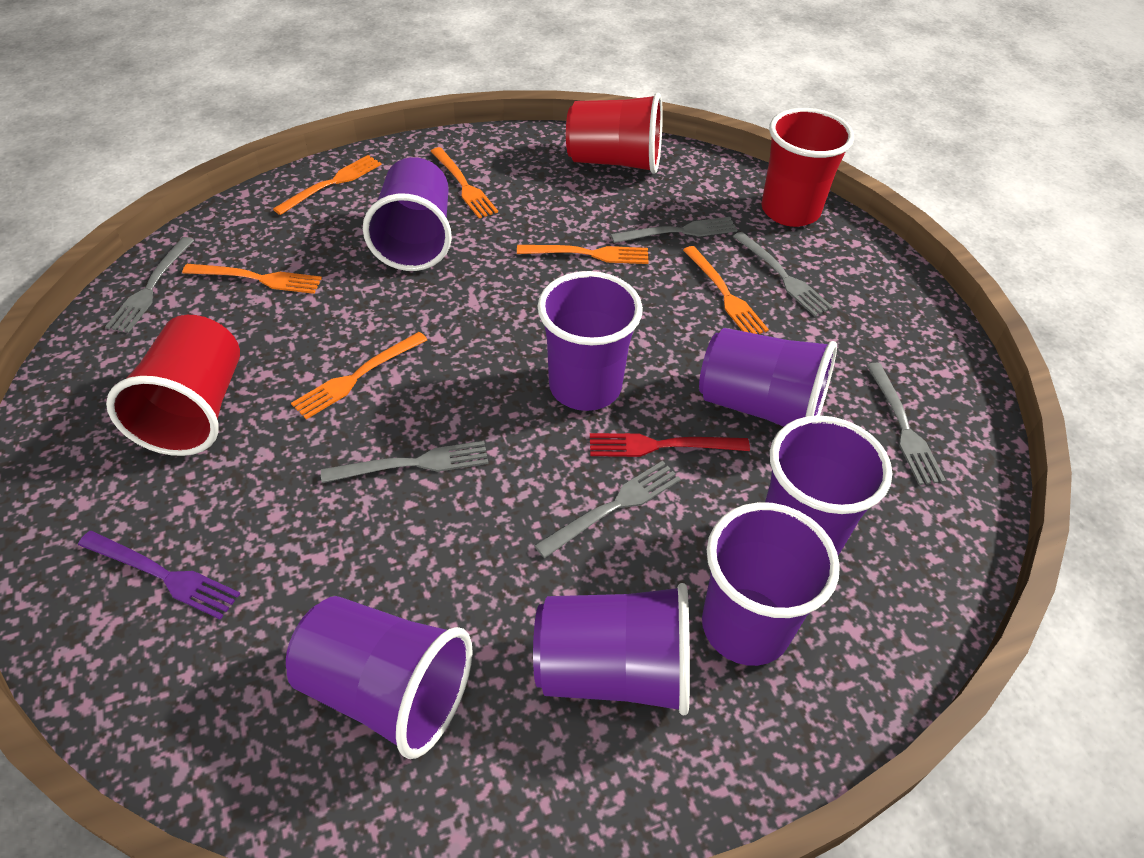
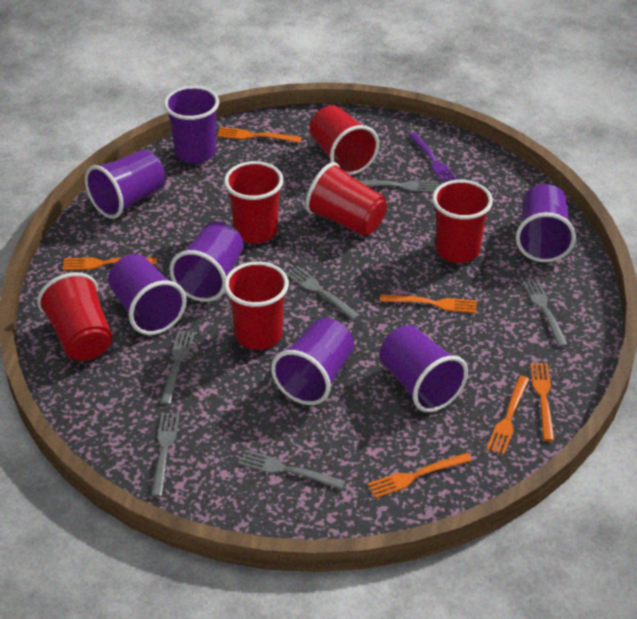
red cup: 3 -> 6
red fork: 1 -> 0

